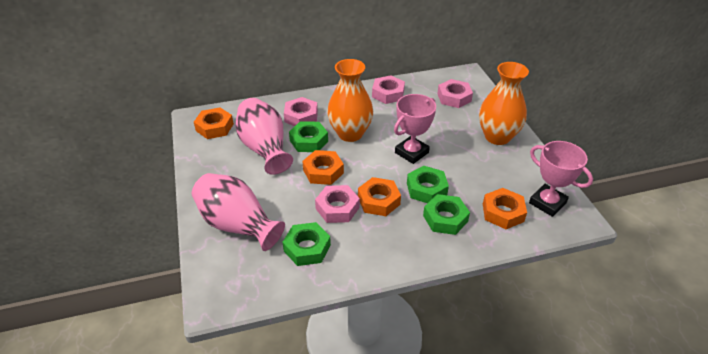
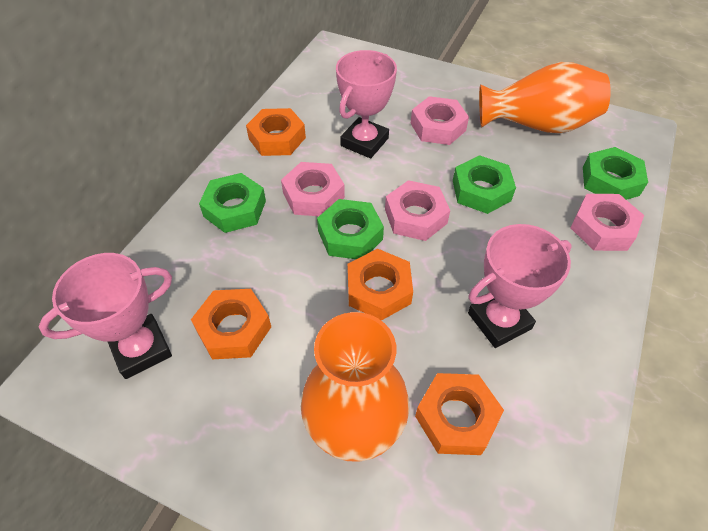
pink trophy: 2 -> 3
pink vase: 2 -> 0

